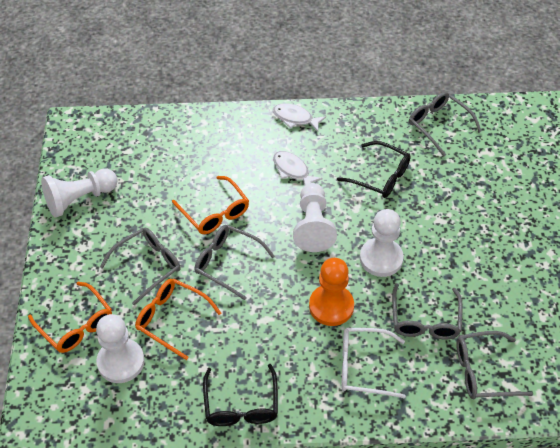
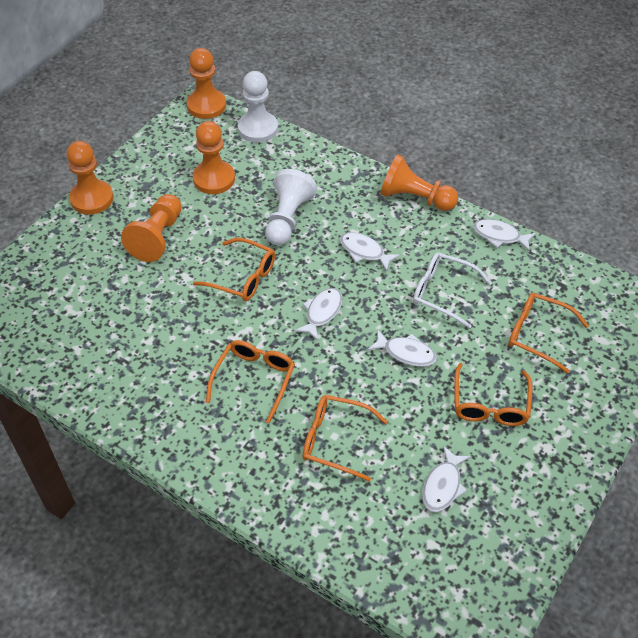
black glasses: 2 -> 0
grey glasses: 5 -> 0
orange glasses: 3 -> 5
orange pawn: 1 -> 5
white fish: 2 -> 5
white pawn: 4 -> 2

